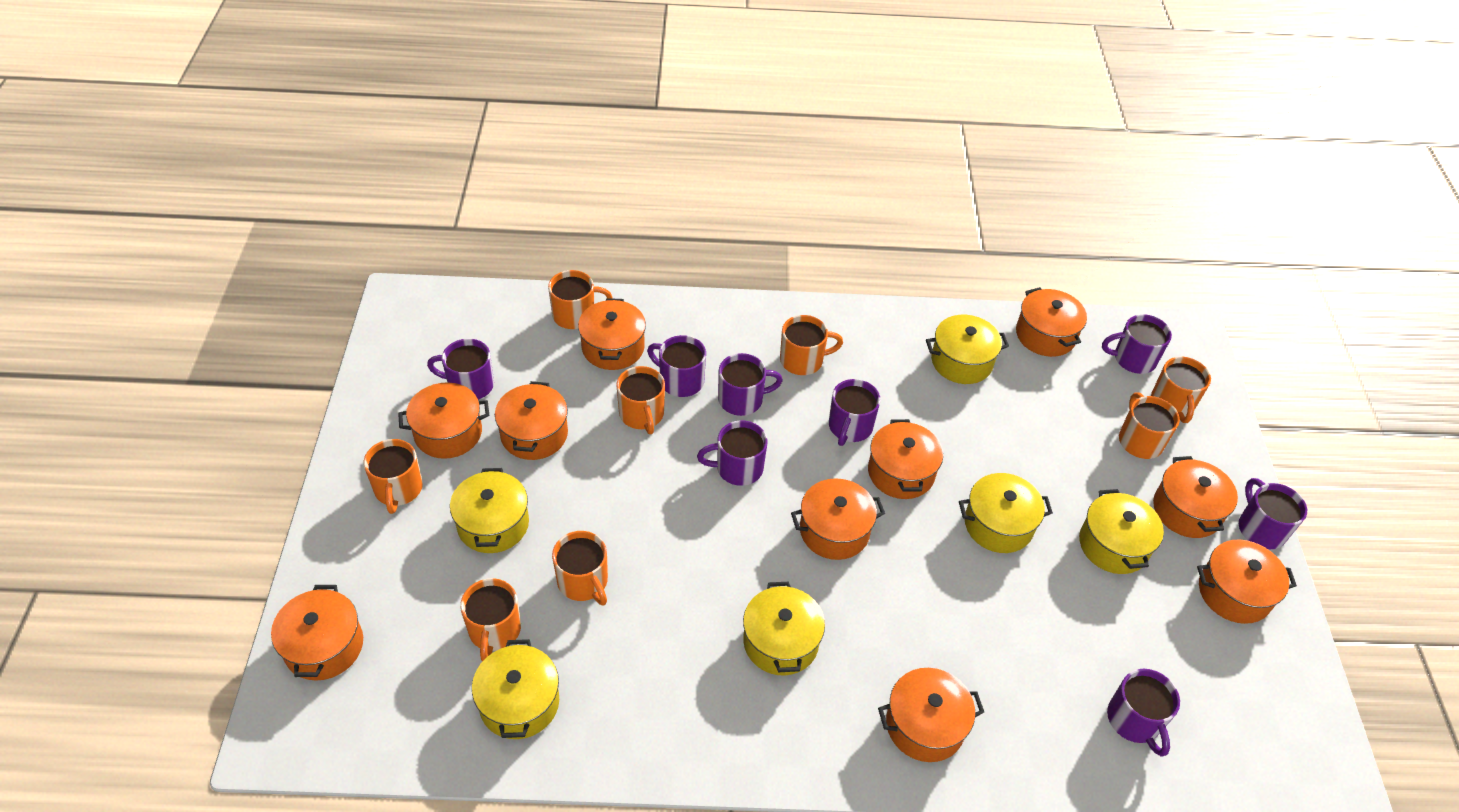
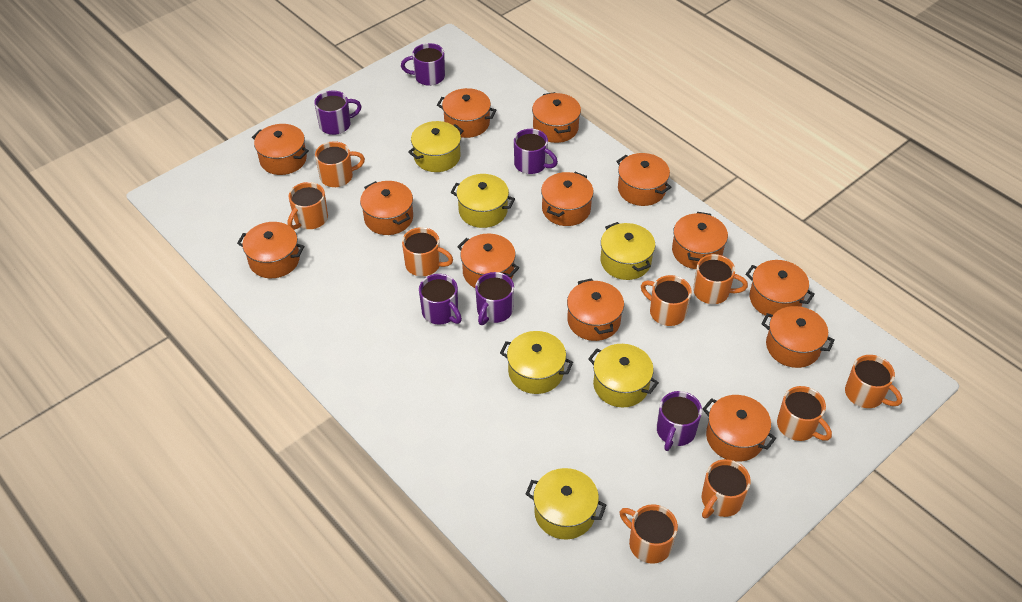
orange mug: 8 -> 9
orange pot: 10 -> 13
purple mug: 8 -> 6

